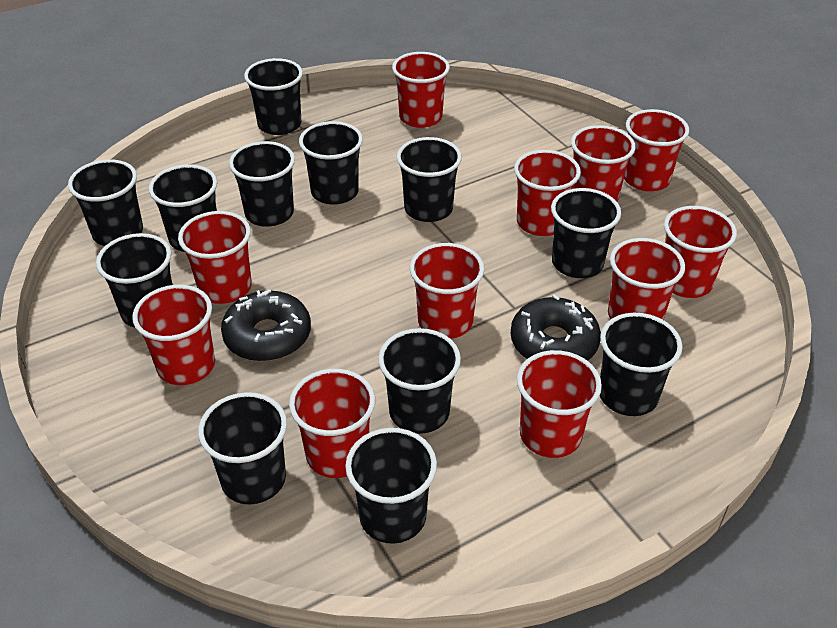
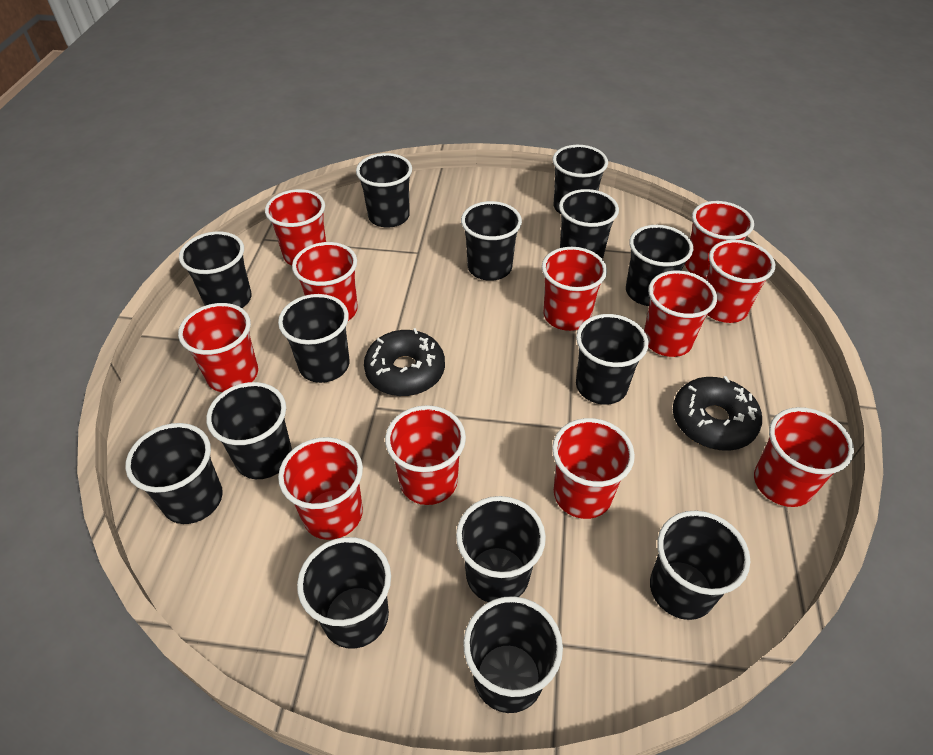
black cup: 12 -> 14

